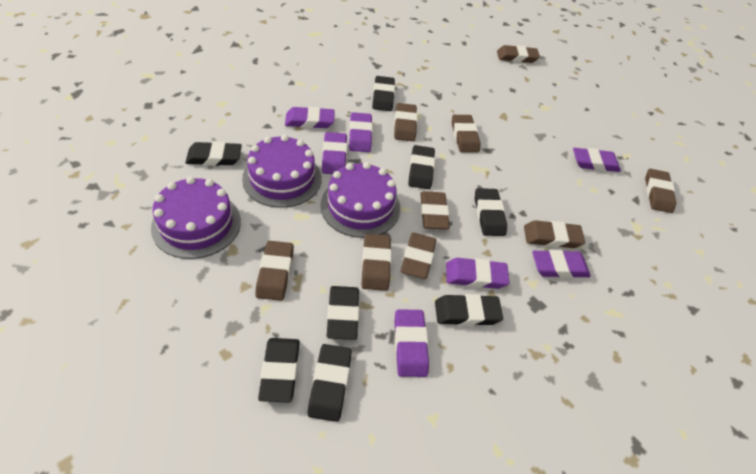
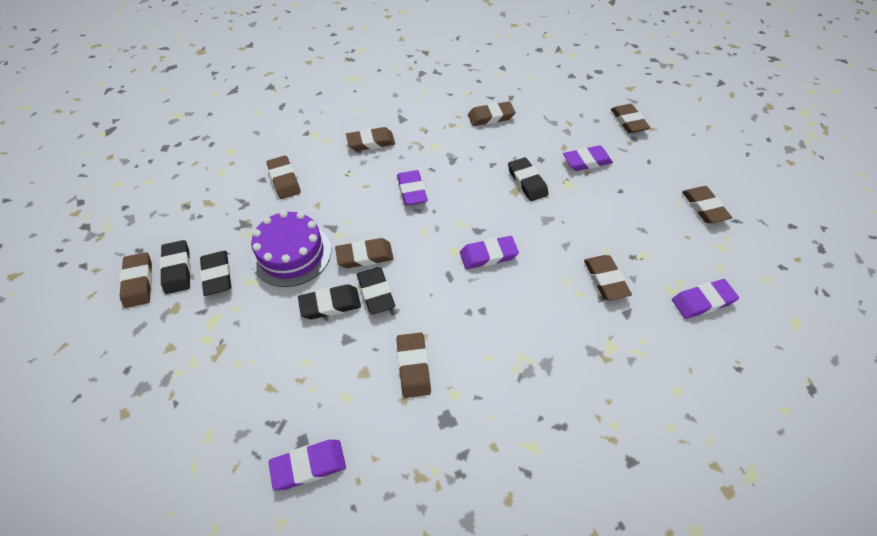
black eraser: 8 -> 5
purple cake: 3 -> 1
purple eraser: 7 -> 5

